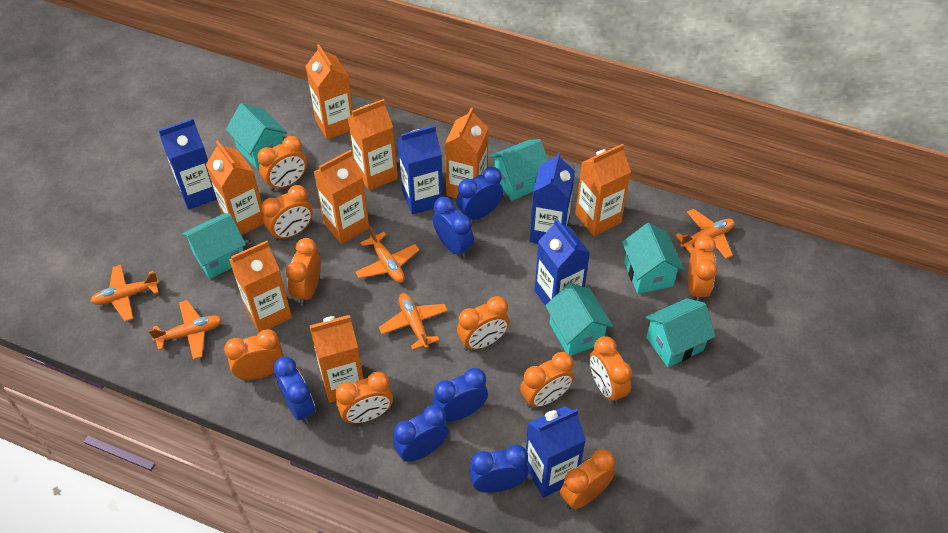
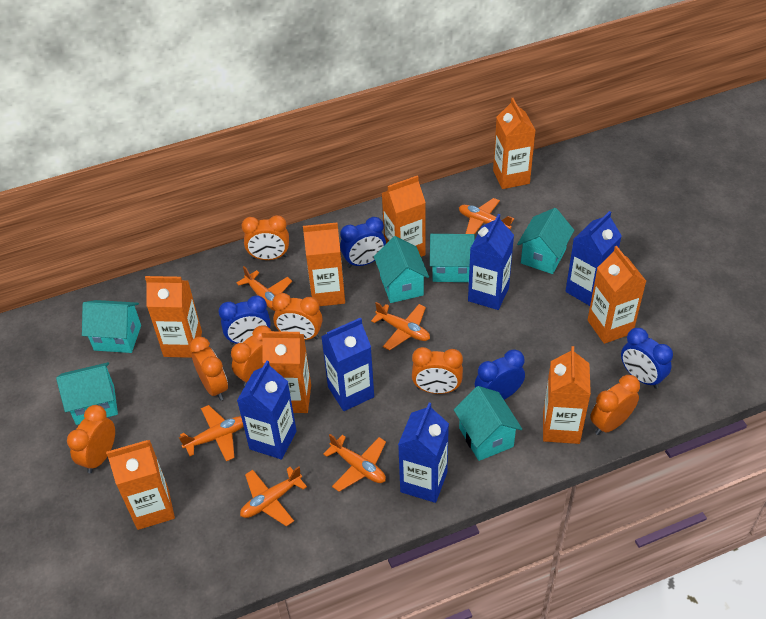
blue clock: 6 -> 4
orange clock: 10 -> 7
orange plane: 5 -> 6

